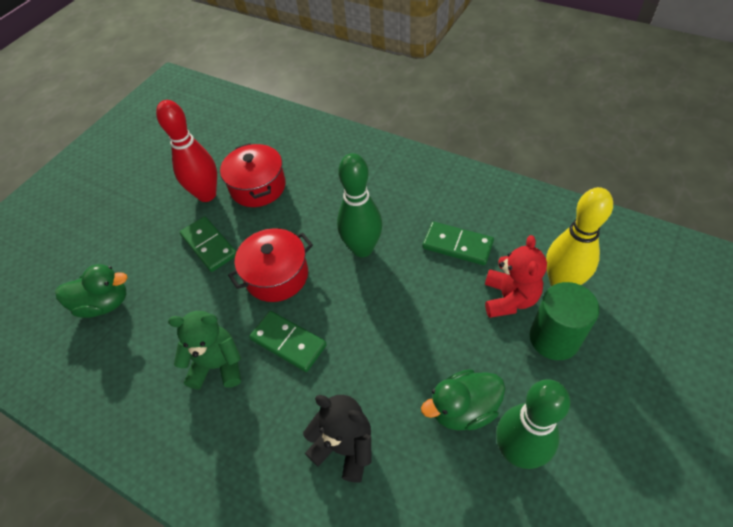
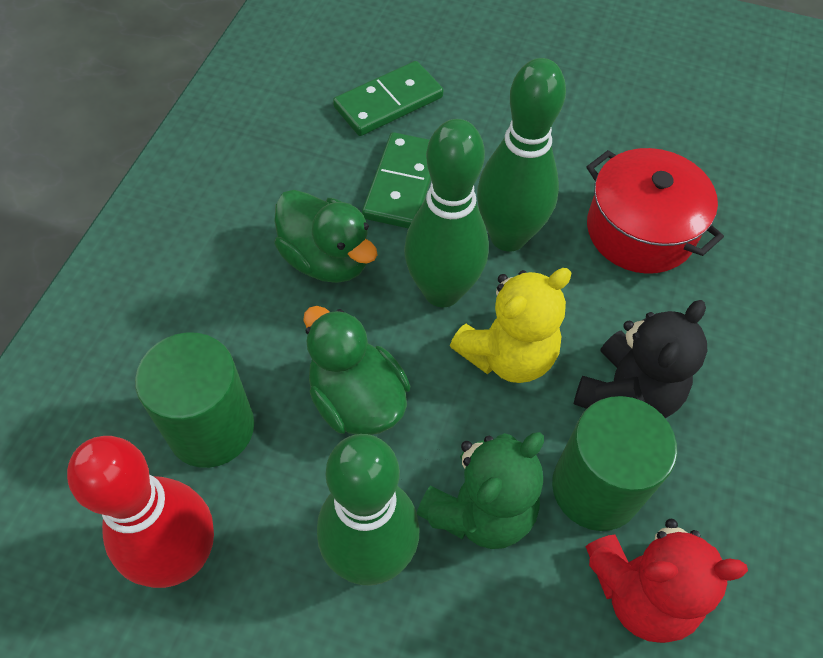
green bowling pin: 2 -> 3
green cylinder: 1 -> 2
green domino: 3 -> 2
red pot: 2 -> 1
yellow bowling pin: 1 -> 0
yellow teddy bear: 0 -> 1

